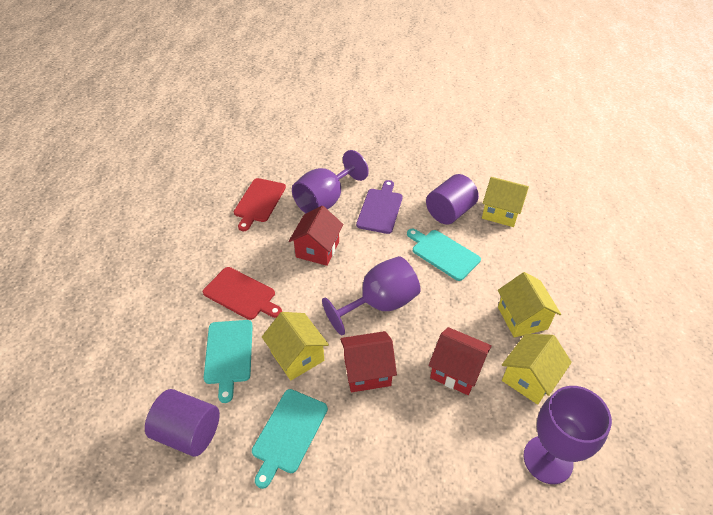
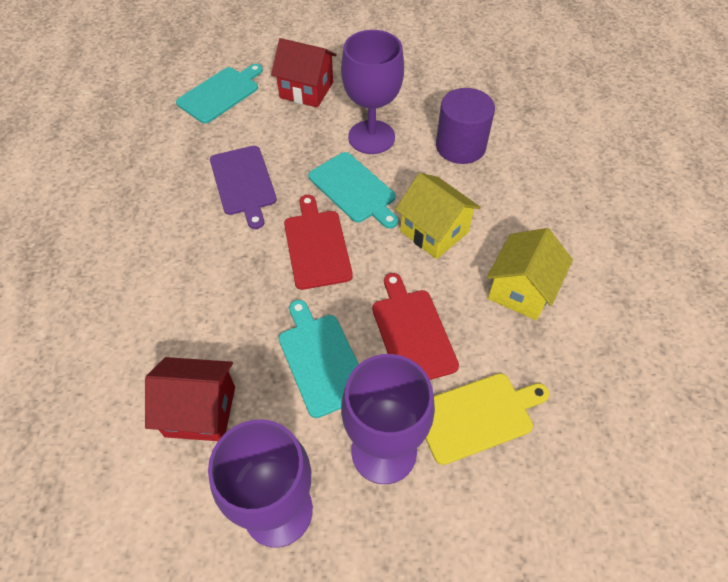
purple cylinder: 2 -> 1
red house: 3 -> 2
yellow cutting board: 0 -> 1
yellow house: 4 -> 2

